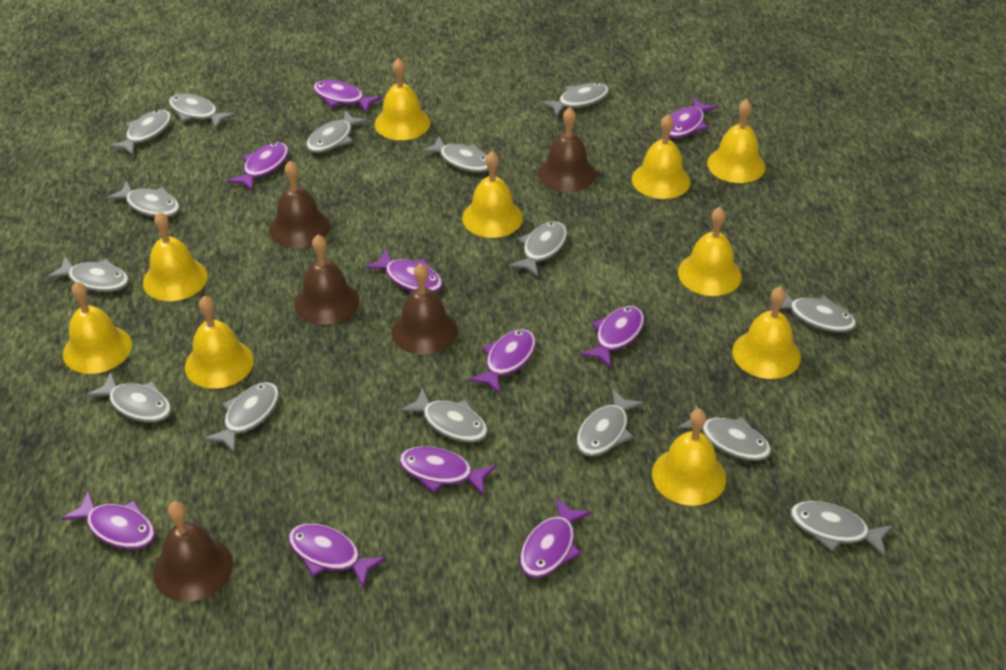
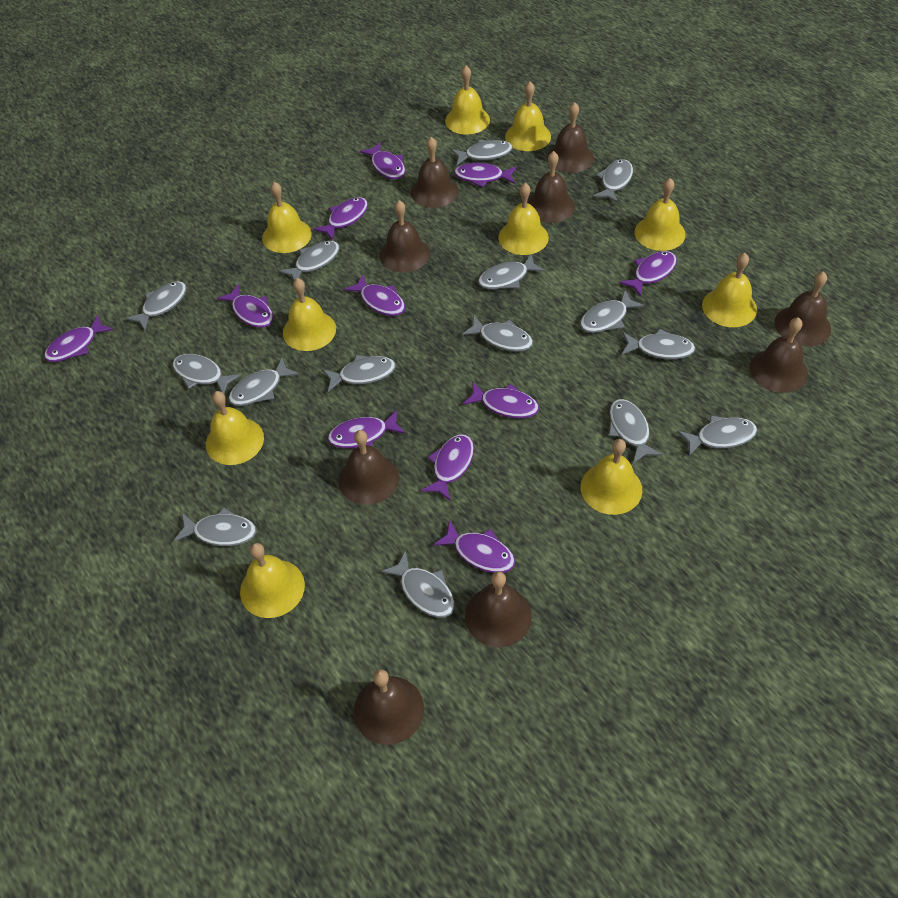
brown bell: 5 -> 9
purple fish: 10 -> 11

